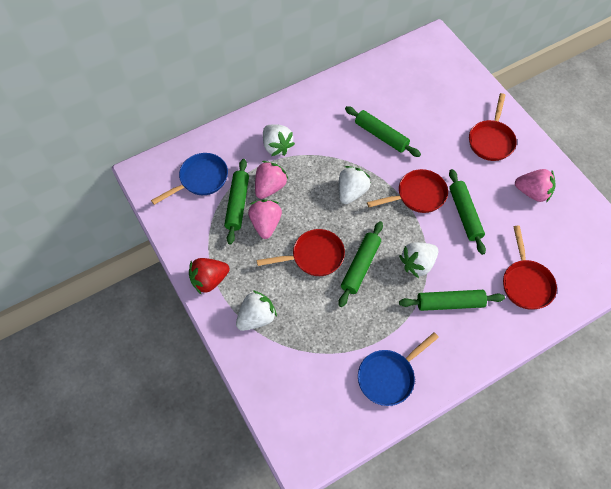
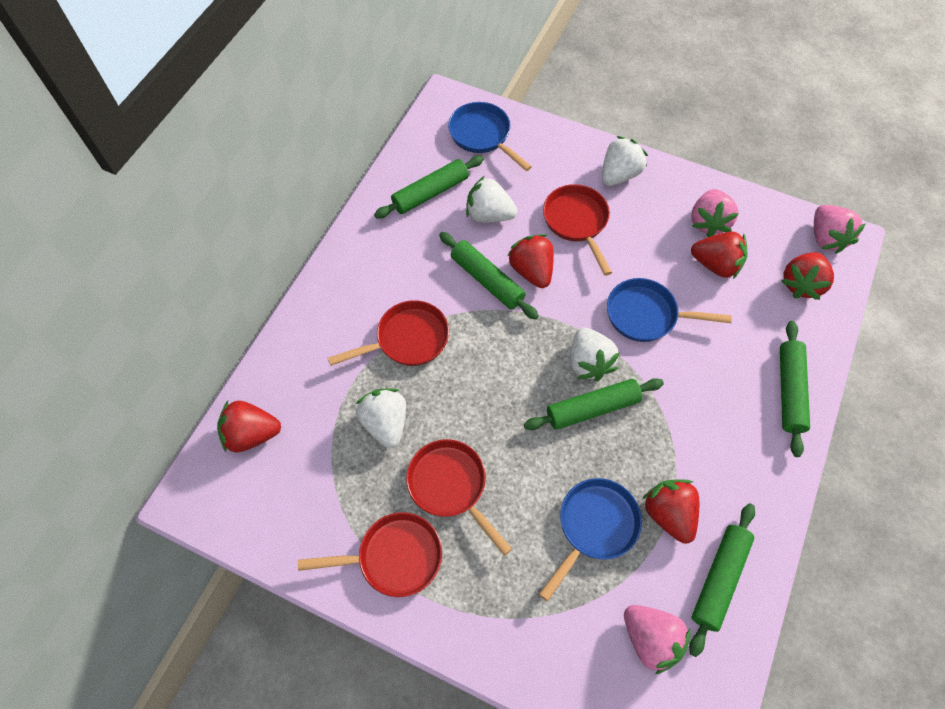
blue pan: 2 -> 3
red strawberry: 1 -> 5

